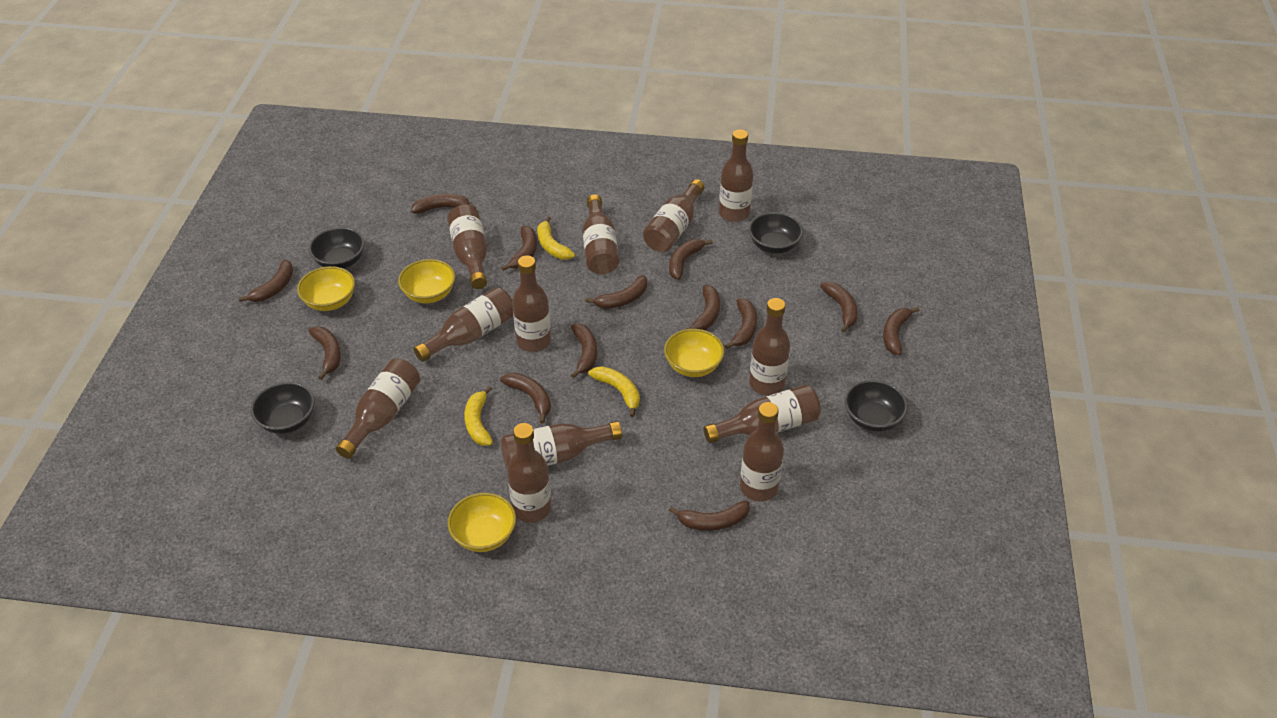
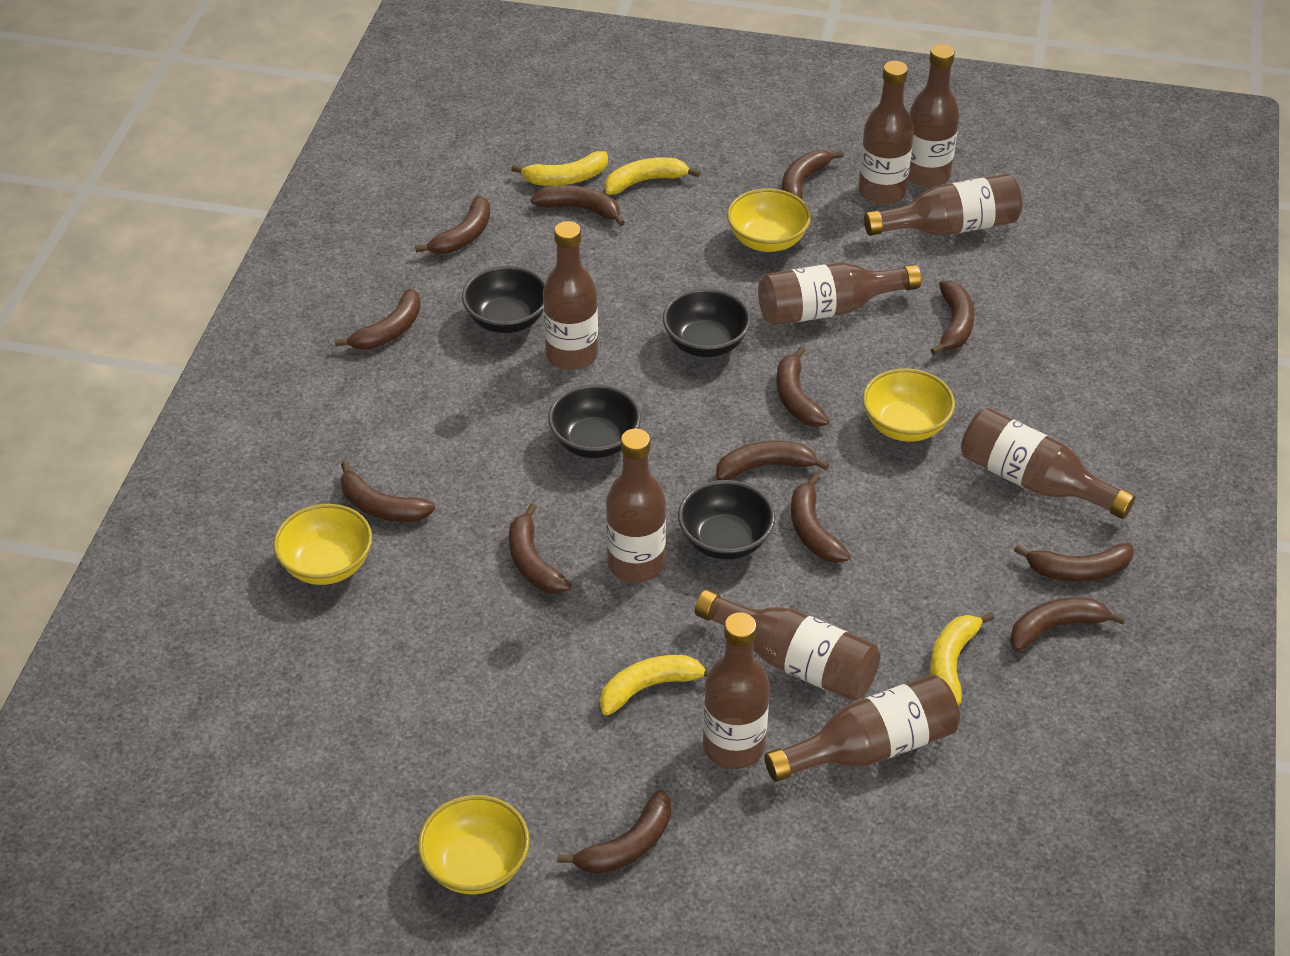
brown bottle: 12 -> 10
yellow banana: 3 -> 4

